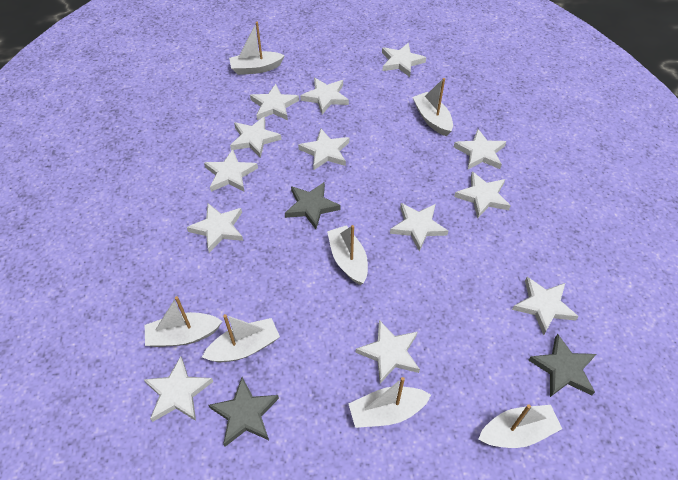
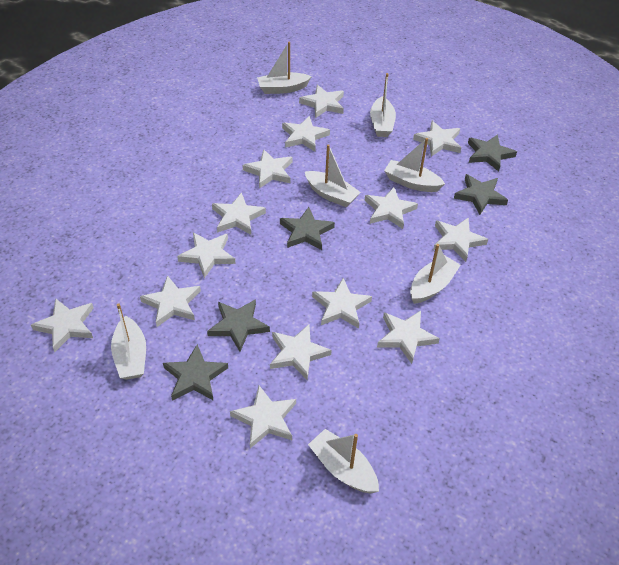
grey star: 3 -> 5
white star: 13 -> 14

